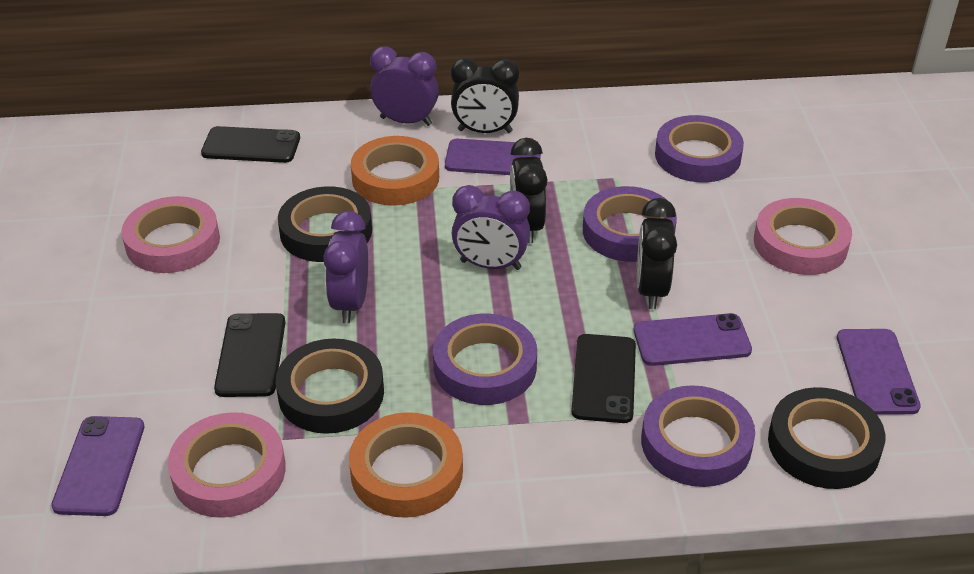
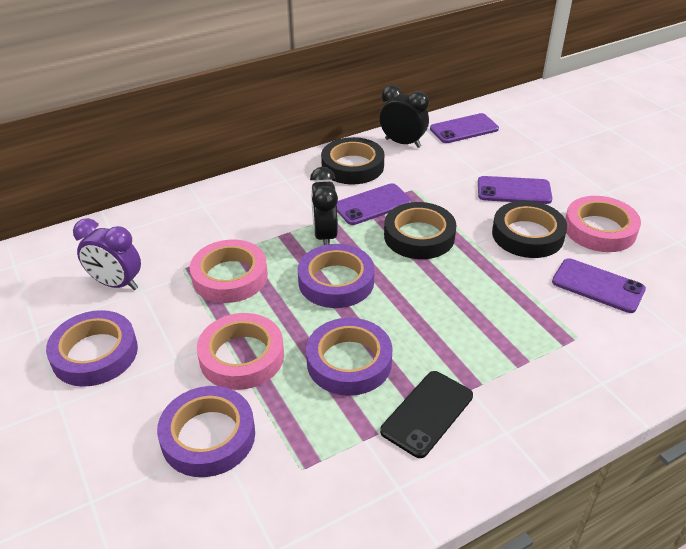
black clock: 3 -> 2
black phone: 3 -> 1
orange tape: 2 -> 0
purple clock: 3 -> 1

